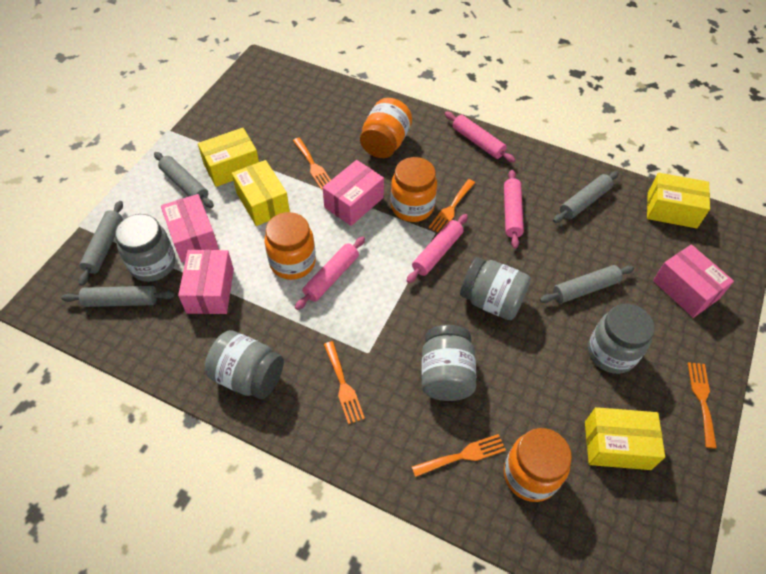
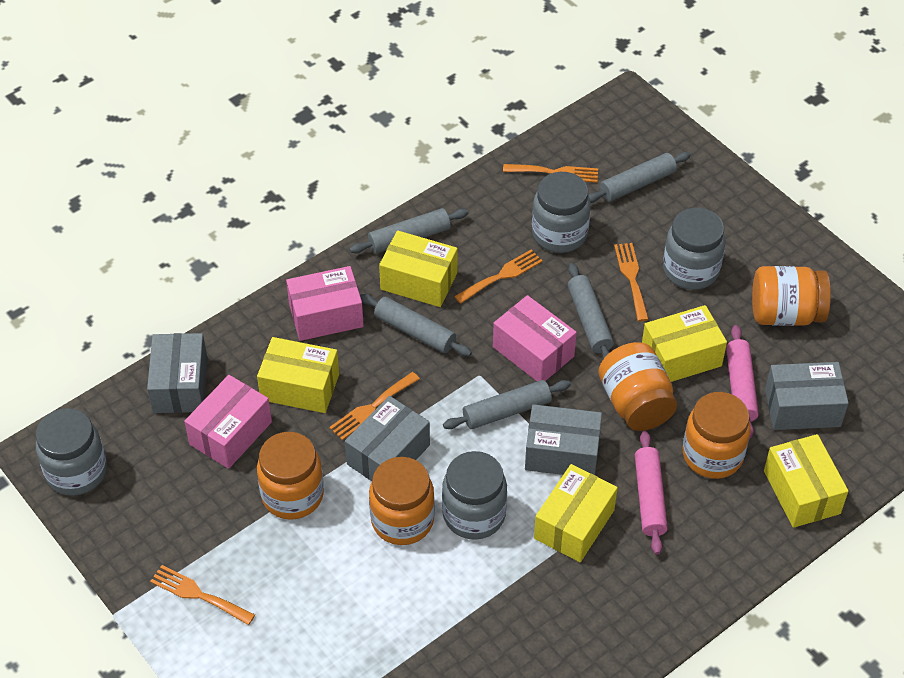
grey box: 0 -> 4
grey jar: 5 -> 4
orange jar: 4 -> 5
pink box: 4 -> 3
pink rolling pin: 4 -> 2
yellow box: 4 -> 5

